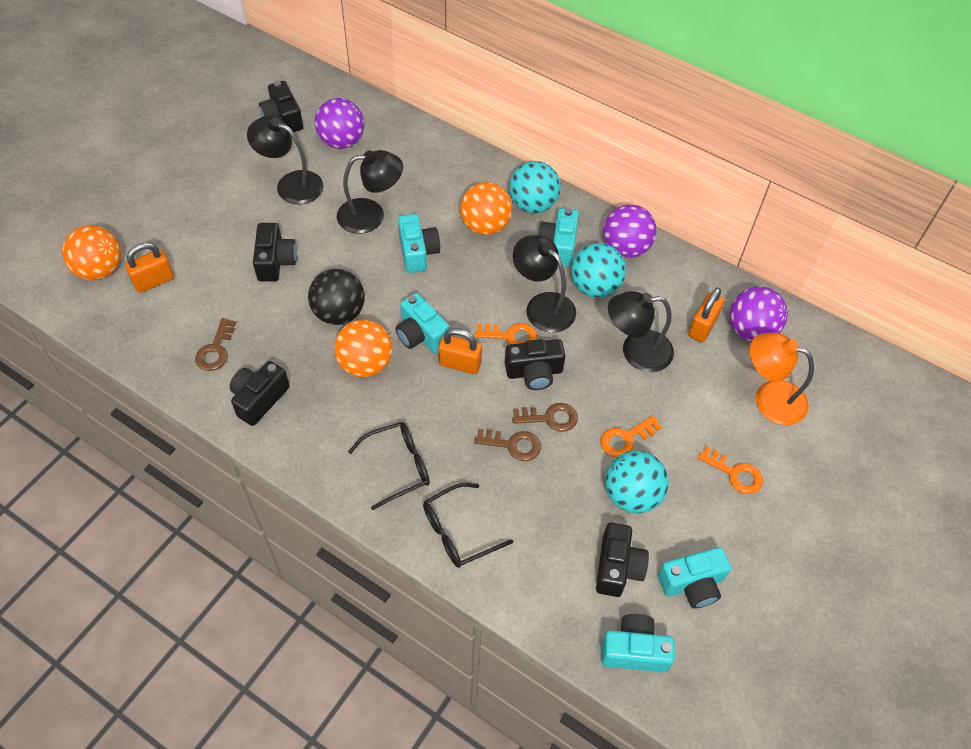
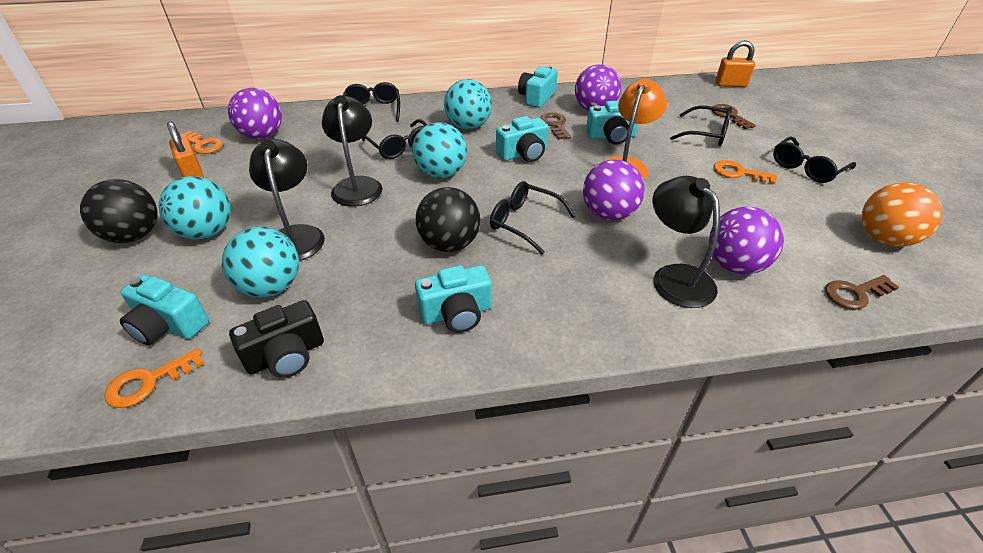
black ball: 1 -> 2
black camera: 5 -> 1
black glasses: 2 -> 5
black lamp: 4 -> 3
orange ball: 3 -> 1
orange padlock: 3 -> 2
purple ball: 3 -> 4
turquoise ball: 3 -> 4

